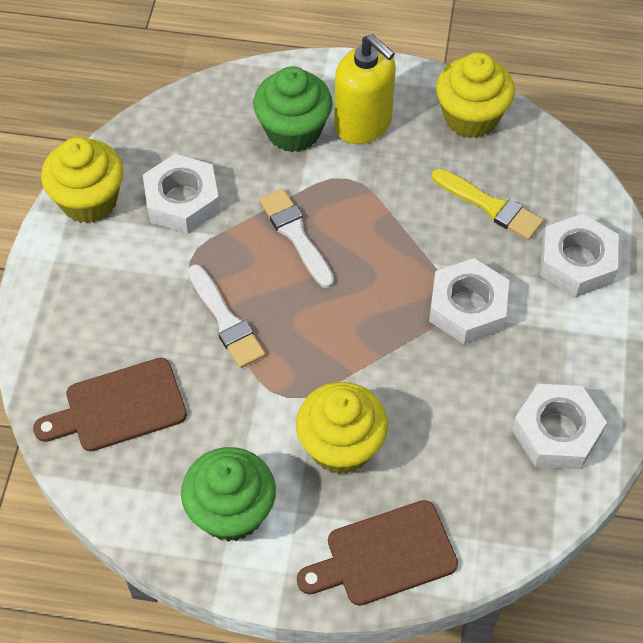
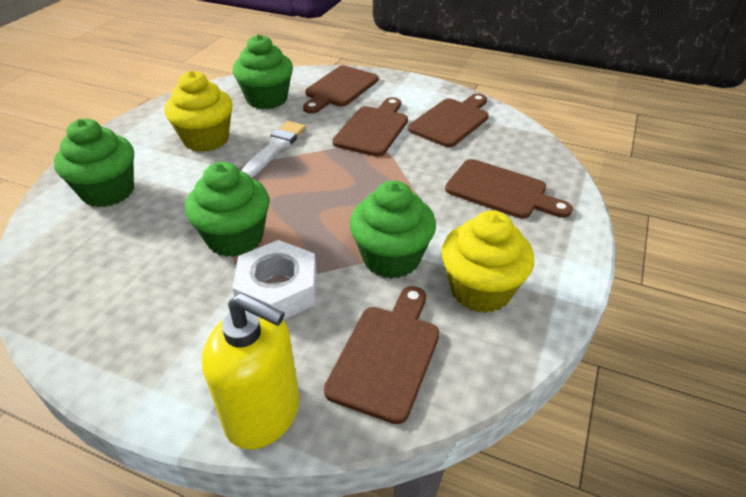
brown cutting board: 2 -> 5
green cupcake: 2 -> 4
white brush: 2 -> 1
white nut: 4 -> 1
yellow brush: 1 -> 0
yellow cupcake: 3 -> 2

